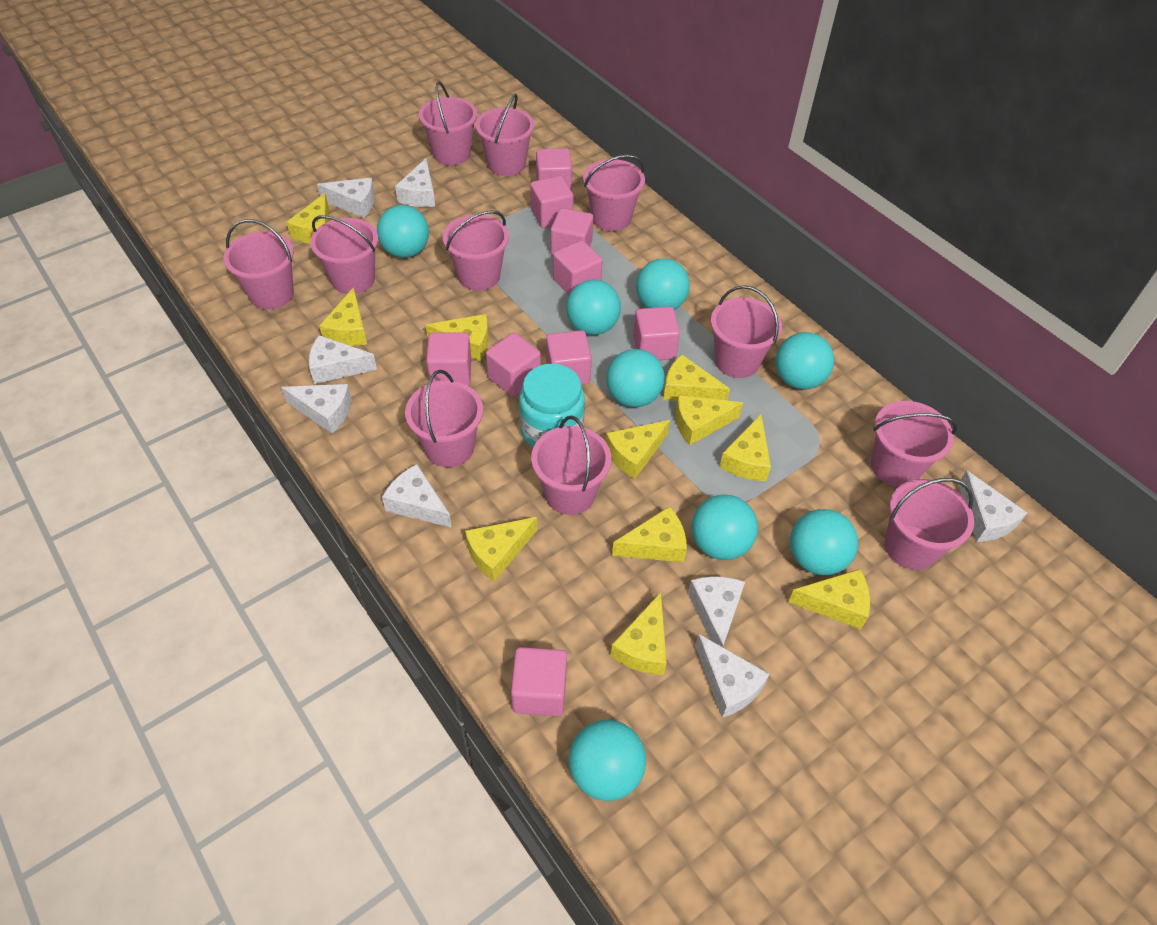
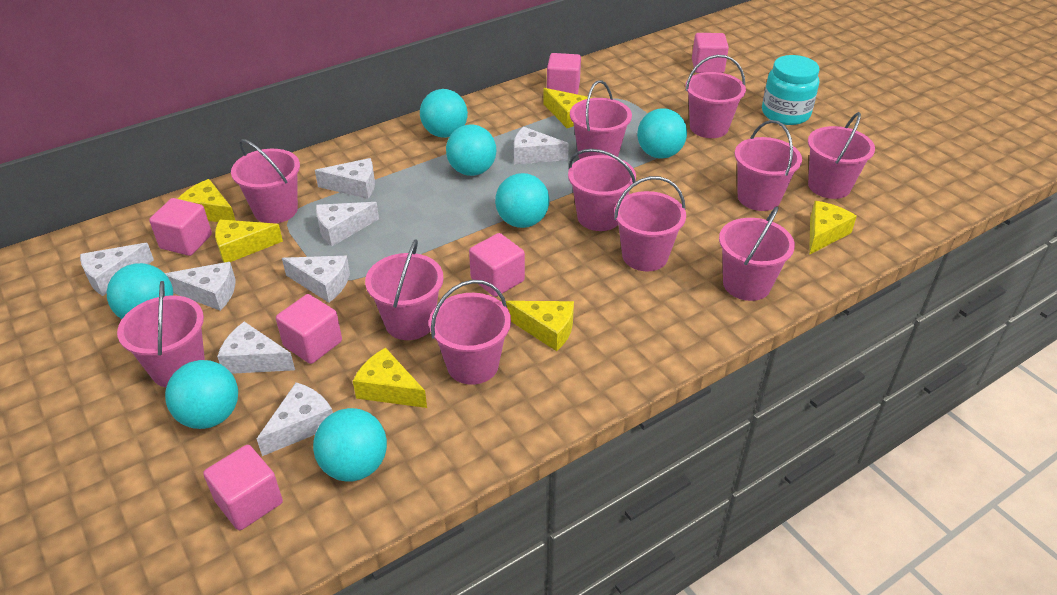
pink cube: 9 -> 6
turquoise ball: 8 -> 7
yellow cheese: 11 -> 6

